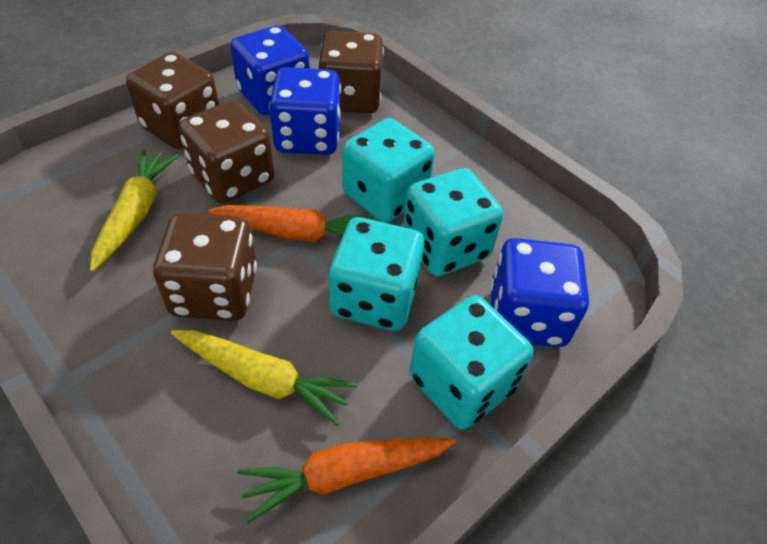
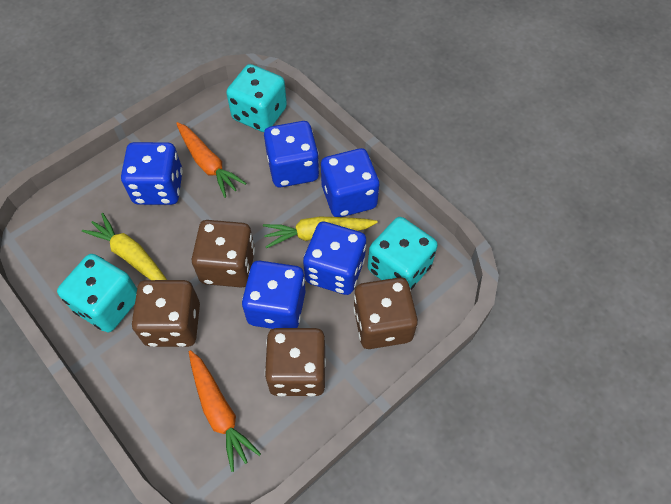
blue dice: 3 -> 5
turquoise dice: 4 -> 3

